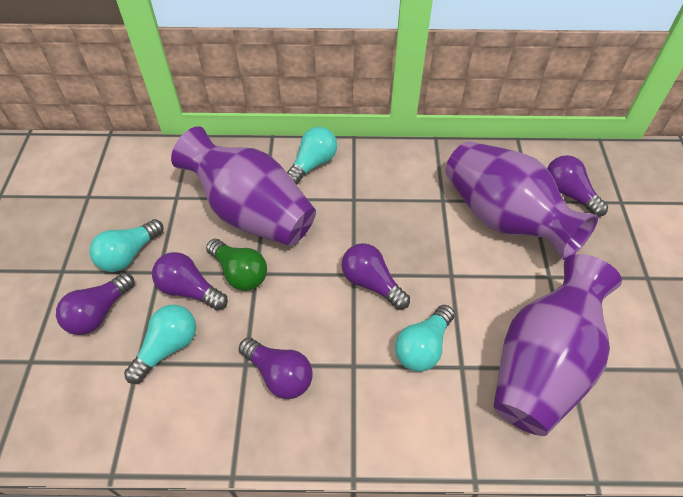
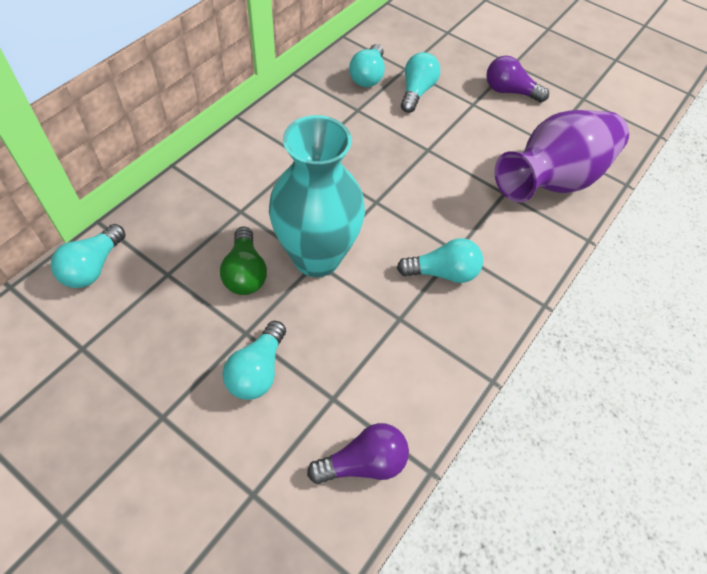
purple light bulb: 5 -> 2
purple vase: 3 -> 1
turquoise light bulb: 4 -> 5
turquoise vase: 0 -> 1

